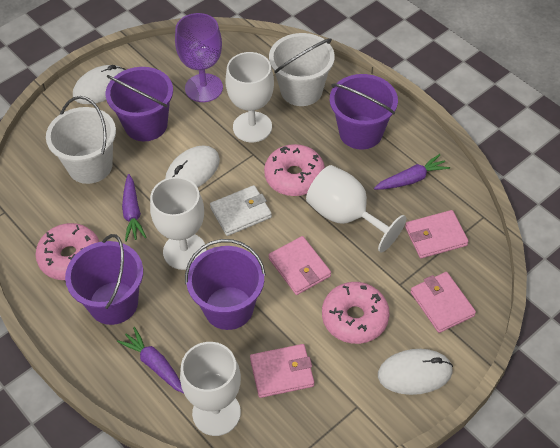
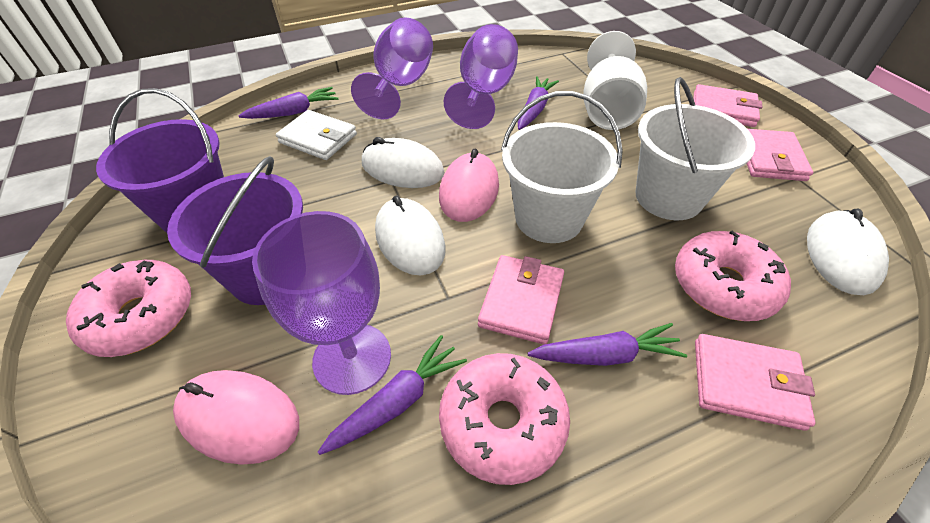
pink mouse: 0 -> 2
purple bucket: 4 -> 2
purple carrot: 3 -> 4
purple goblet: 1 -> 3
white goblet: 4 -> 1

